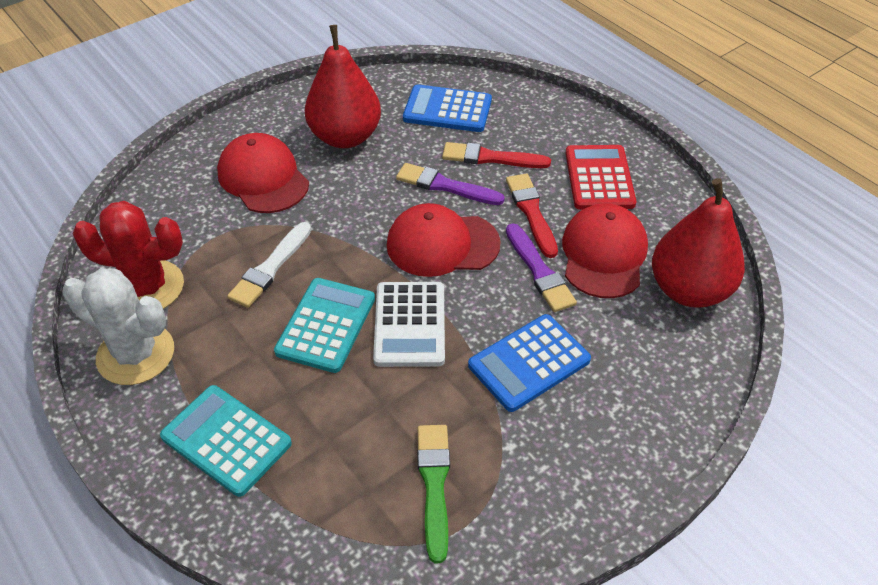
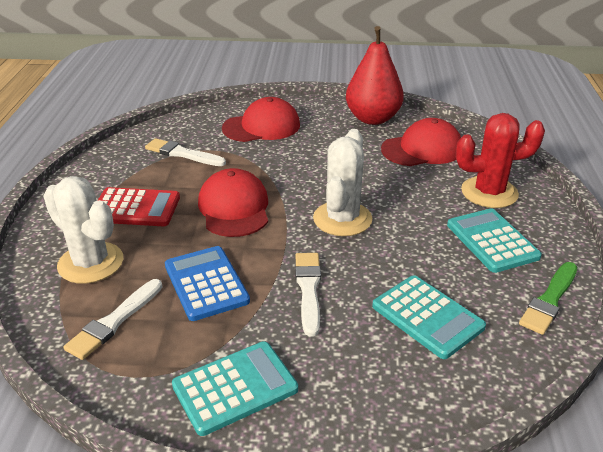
blue calculator: 2 -> 1
purple brush: 2 -> 0
red brush: 2 -> 0
red pear: 2 -> 1
turquoise calculator: 2 -> 3
white brush: 1 -> 3
white cactus: 1 -> 2
white calculator: 1 -> 0

